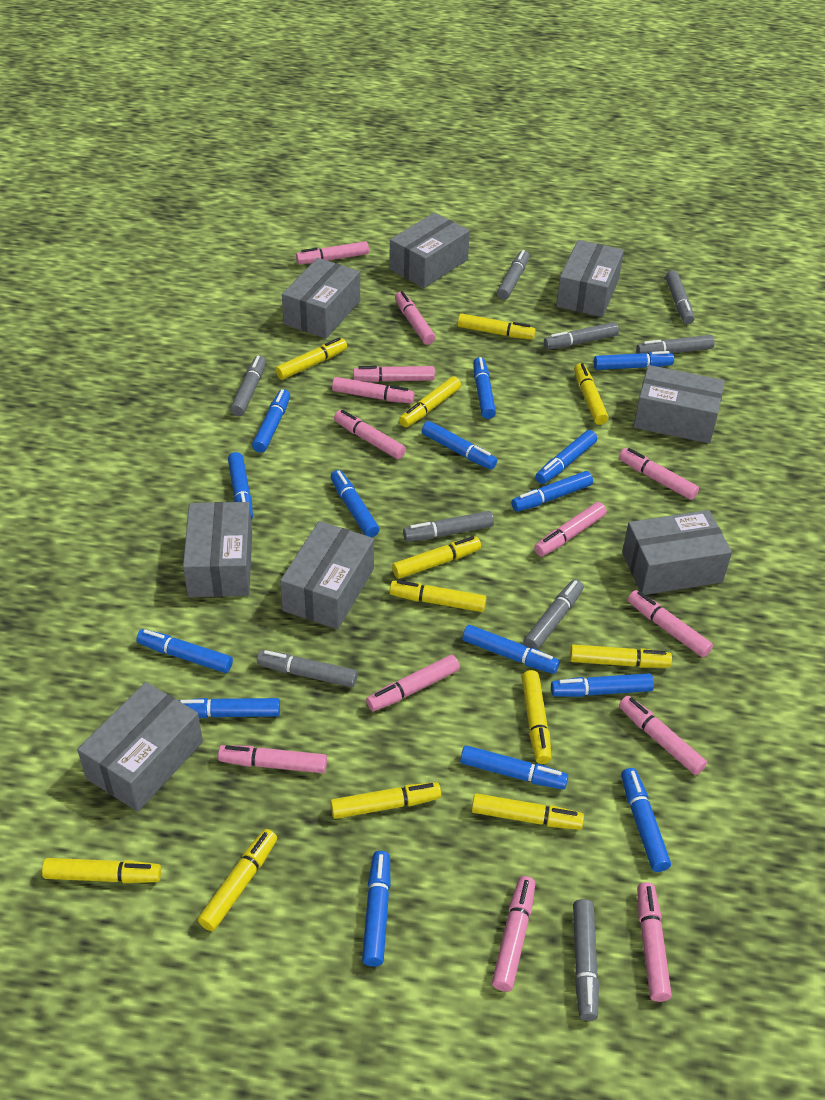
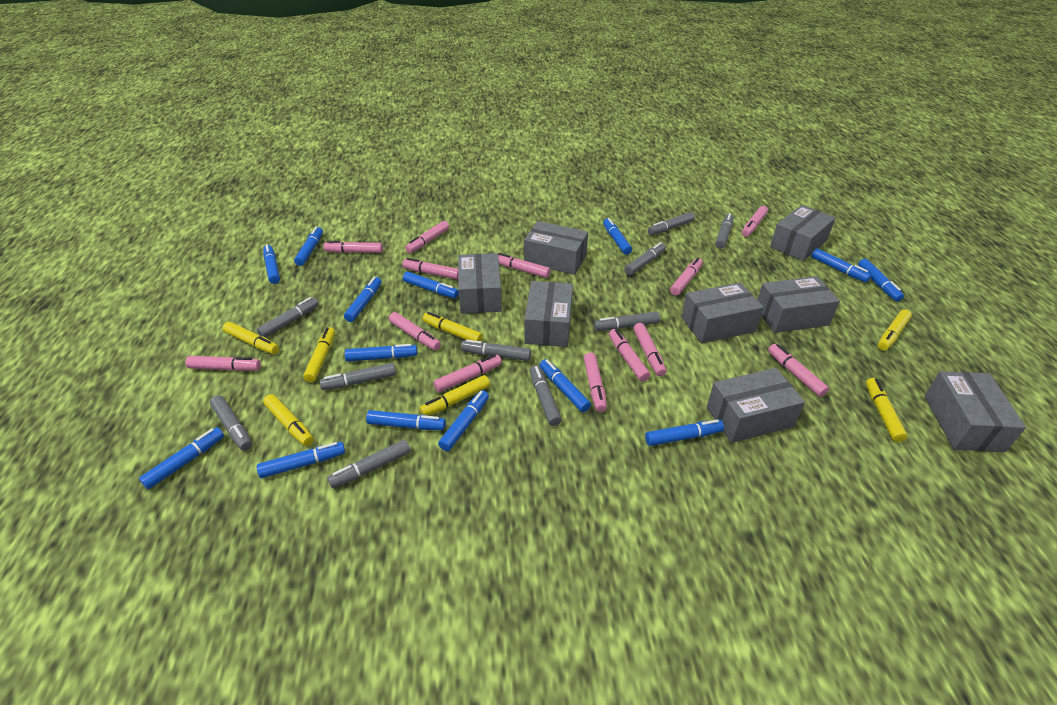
blue marker: 15 -> 14
grey marker: 9 -> 10
yellow marker: 12 -> 7

